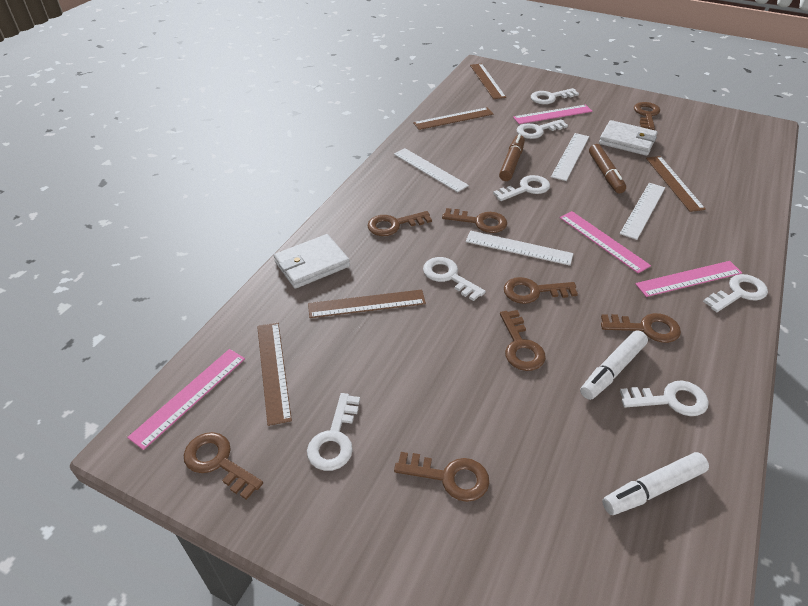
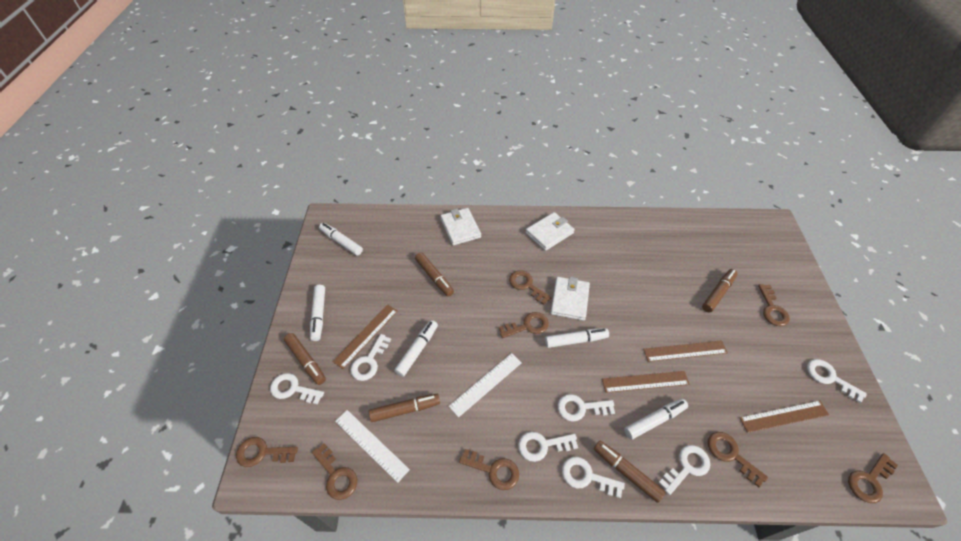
brown marker: 2 -> 5
brown ruler: 5 -> 4
pink ruler: 4 -> 0
white marker: 2 -> 5
white ruler: 4 -> 2
white wallet: 2 -> 3

